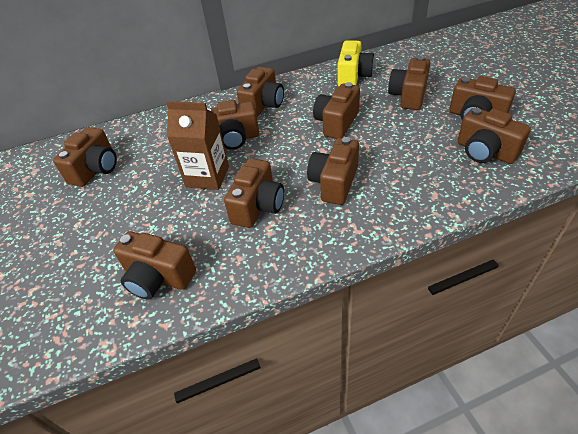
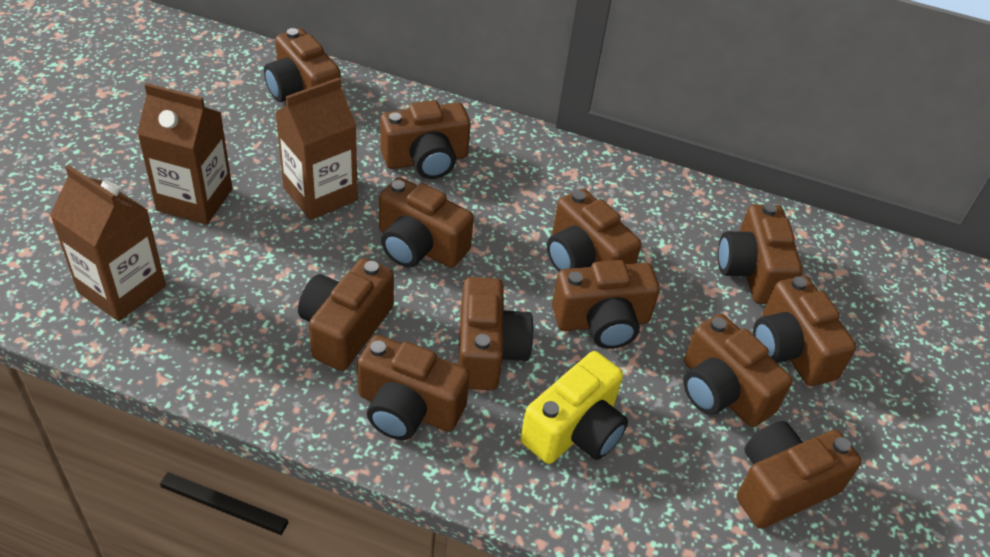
brown camera: 10 -> 12
brown carton: 1 -> 3

